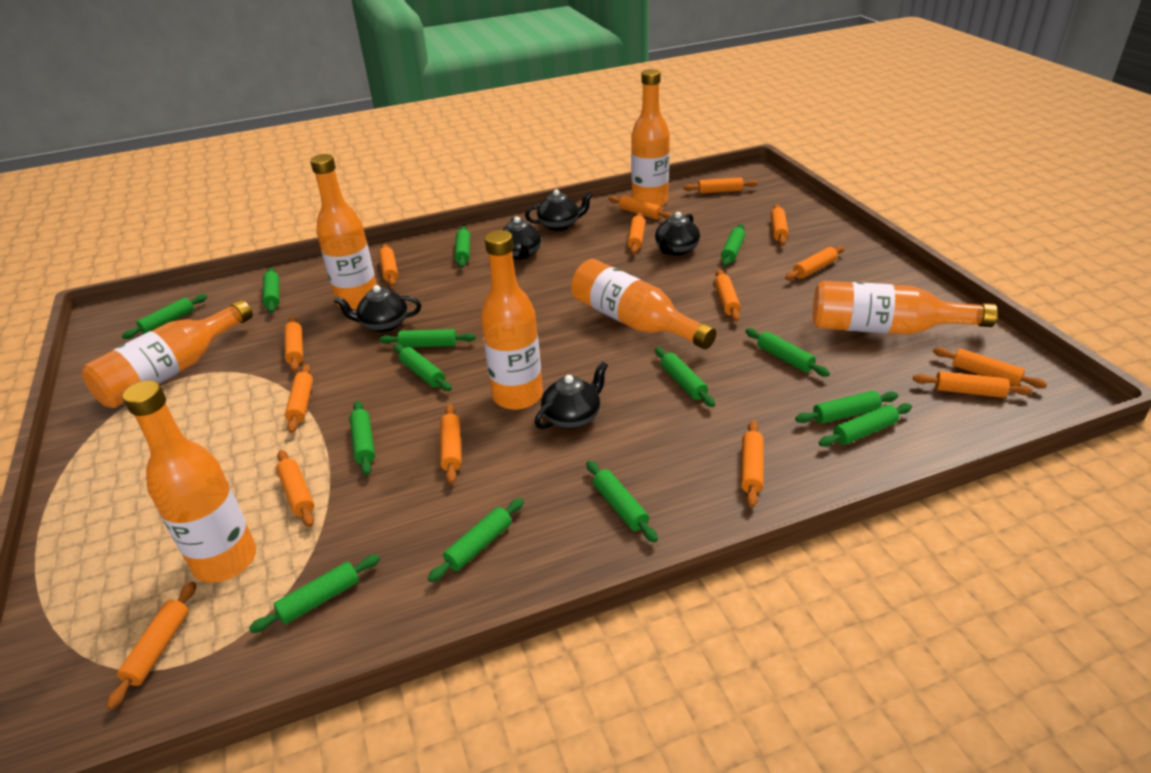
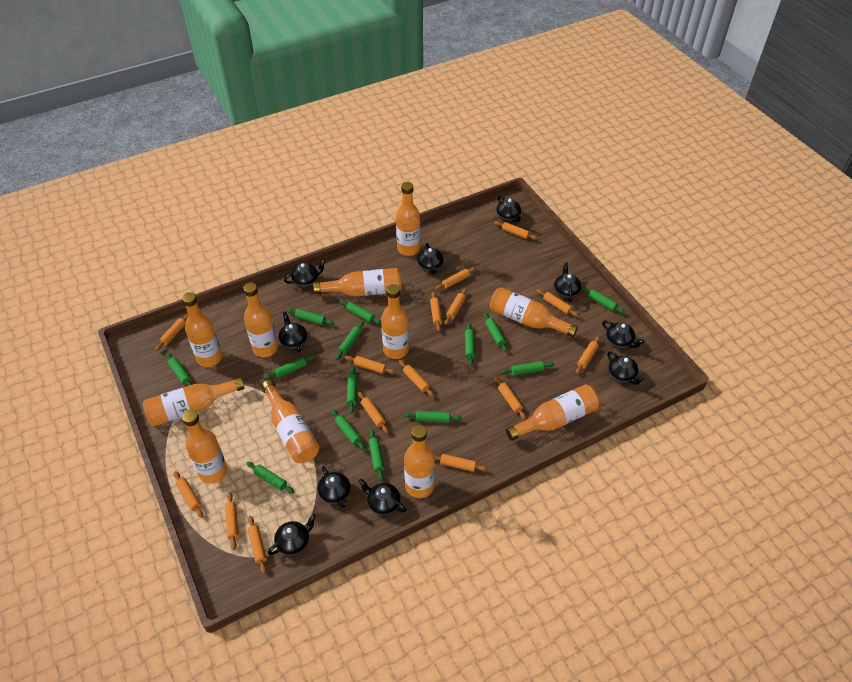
black teapot: 5 -> 10
orange bottle: 7 -> 11

